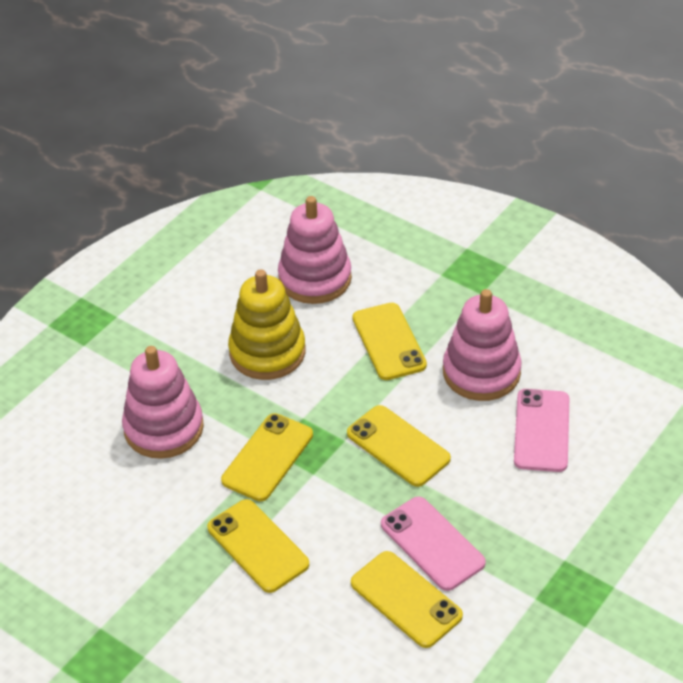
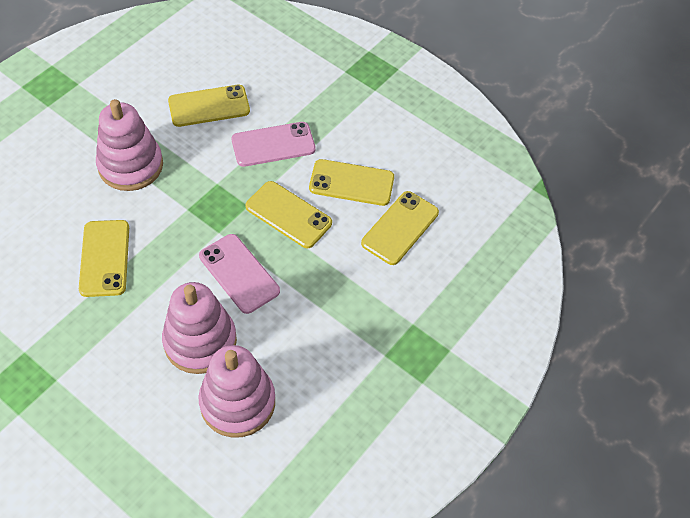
yellow stacking toy: 1 -> 0

